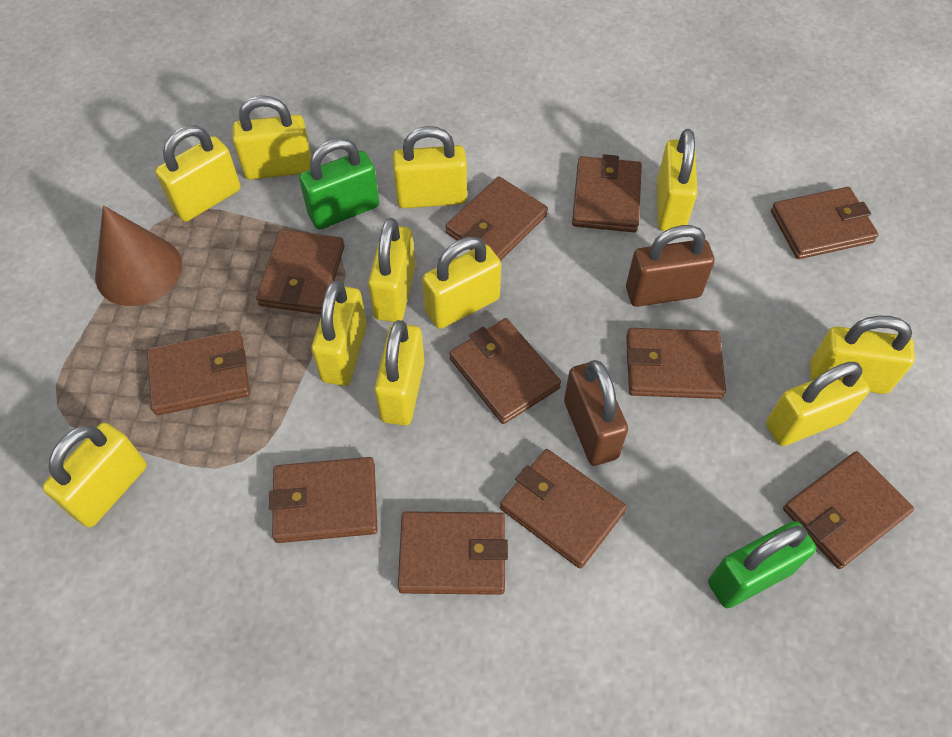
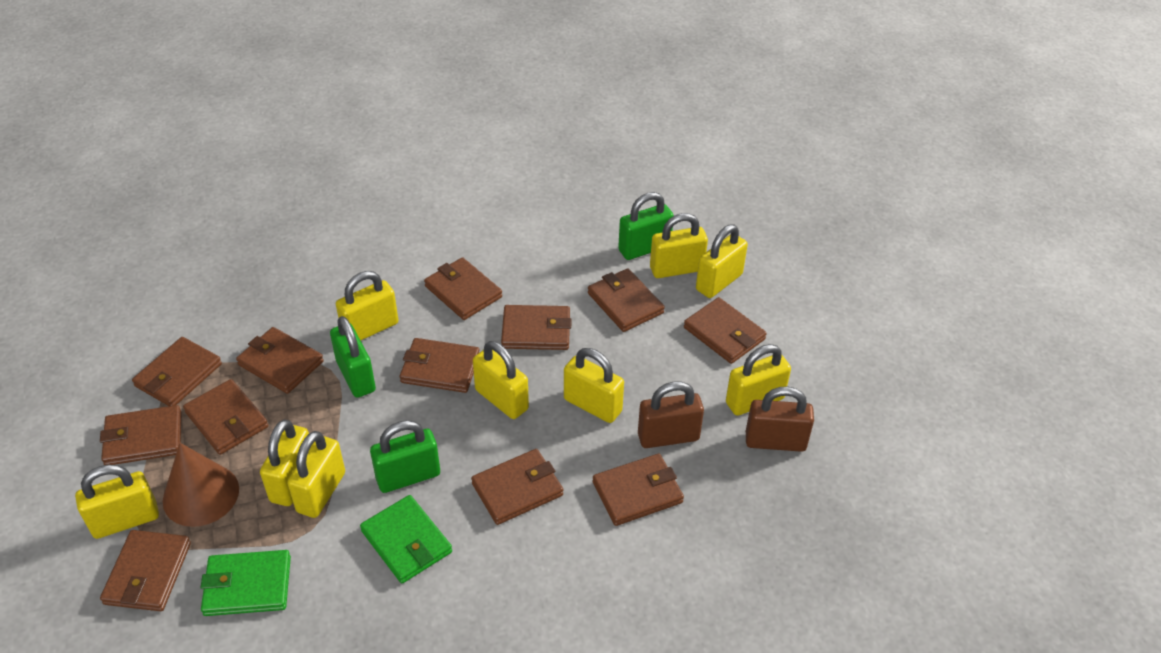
brown wallet: 11 -> 12
green padlock: 2 -> 3
green wallet: 0 -> 2
yellow padlock: 11 -> 9

